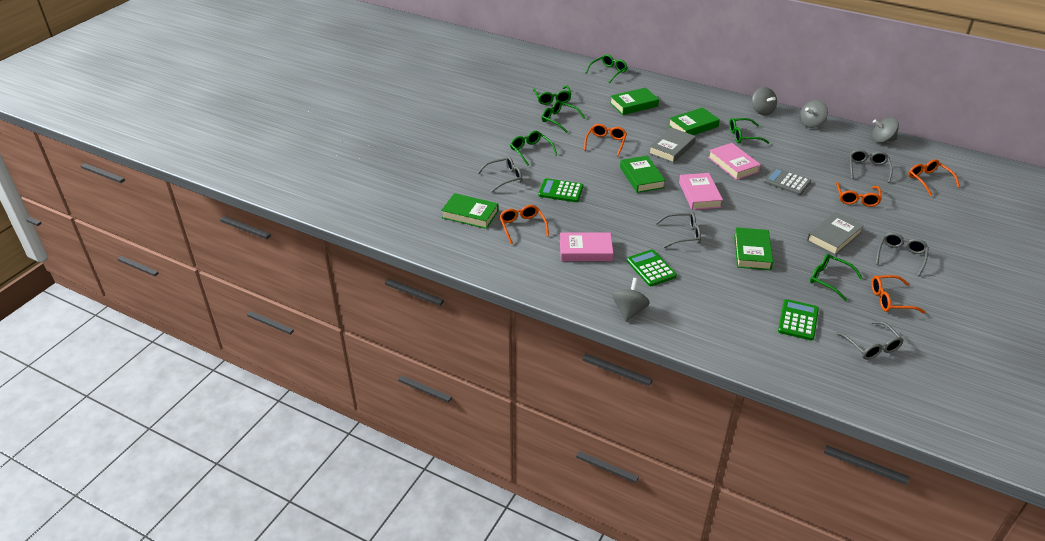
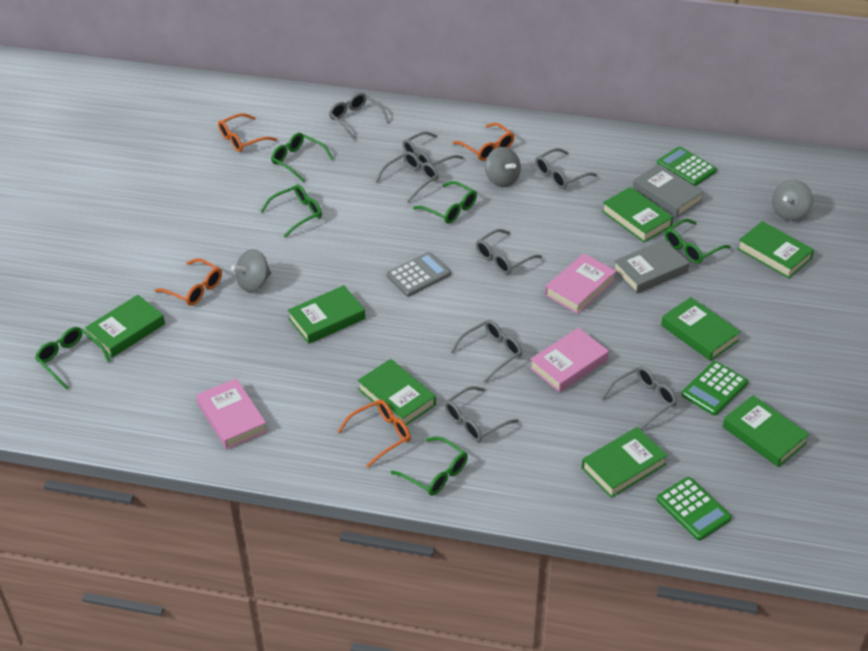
green book: 5 -> 8
grey glasses: 5 -> 8
grey spinning top: 4 -> 3
orange glasses: 5 -> 4

